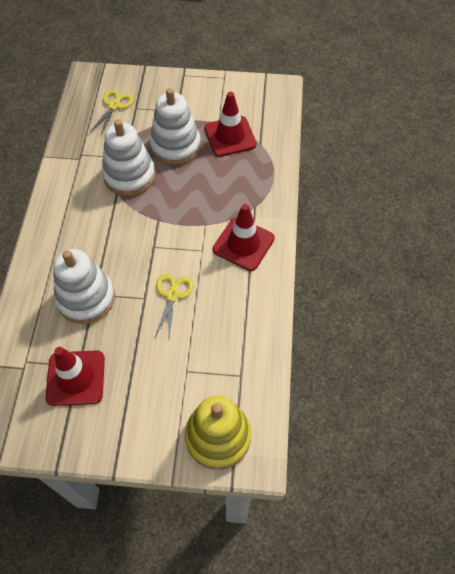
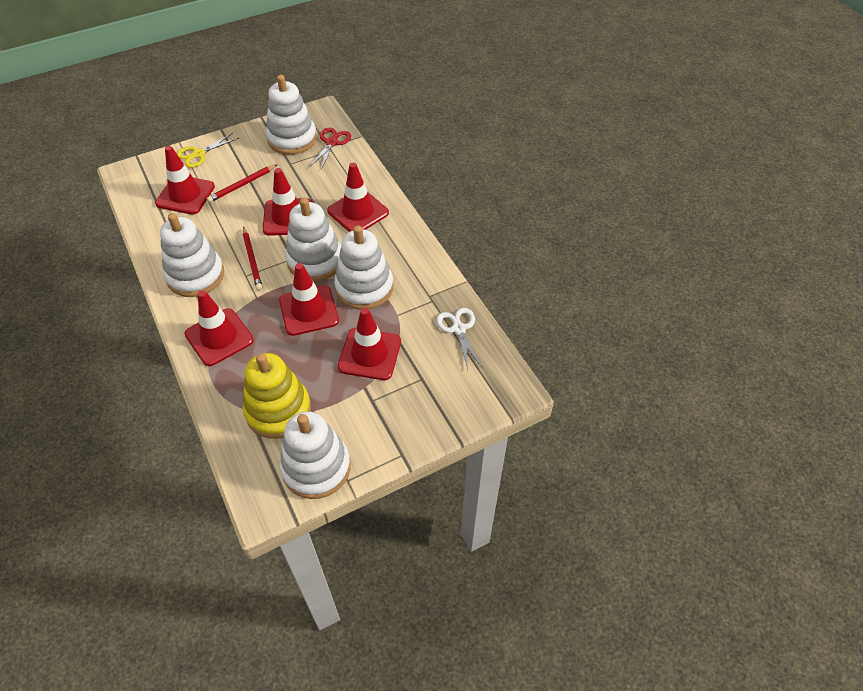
red pencil: 0 -> 2
red scissors: 0 -> 1
red traffic cone: 3 -> 6
white scissors: 0 -> 1
white stacking toy: 3 -> 5
yellow scissors: 2 -> 1

